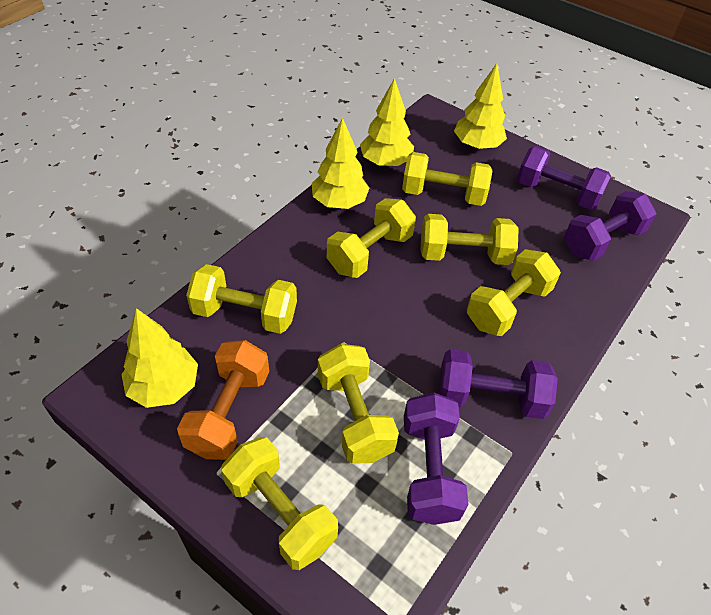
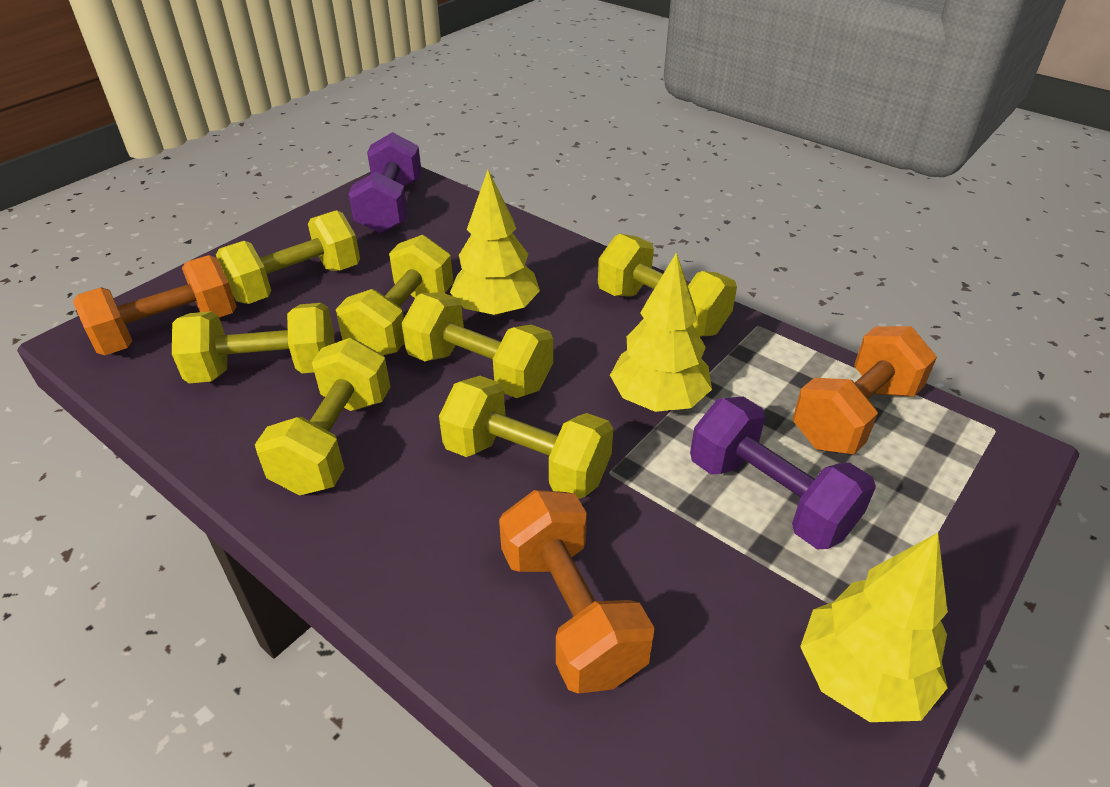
orange dumbbell: 1 -> 3
purple dumbbell: 4 -> 2
yellow tree: 4 -> 3

